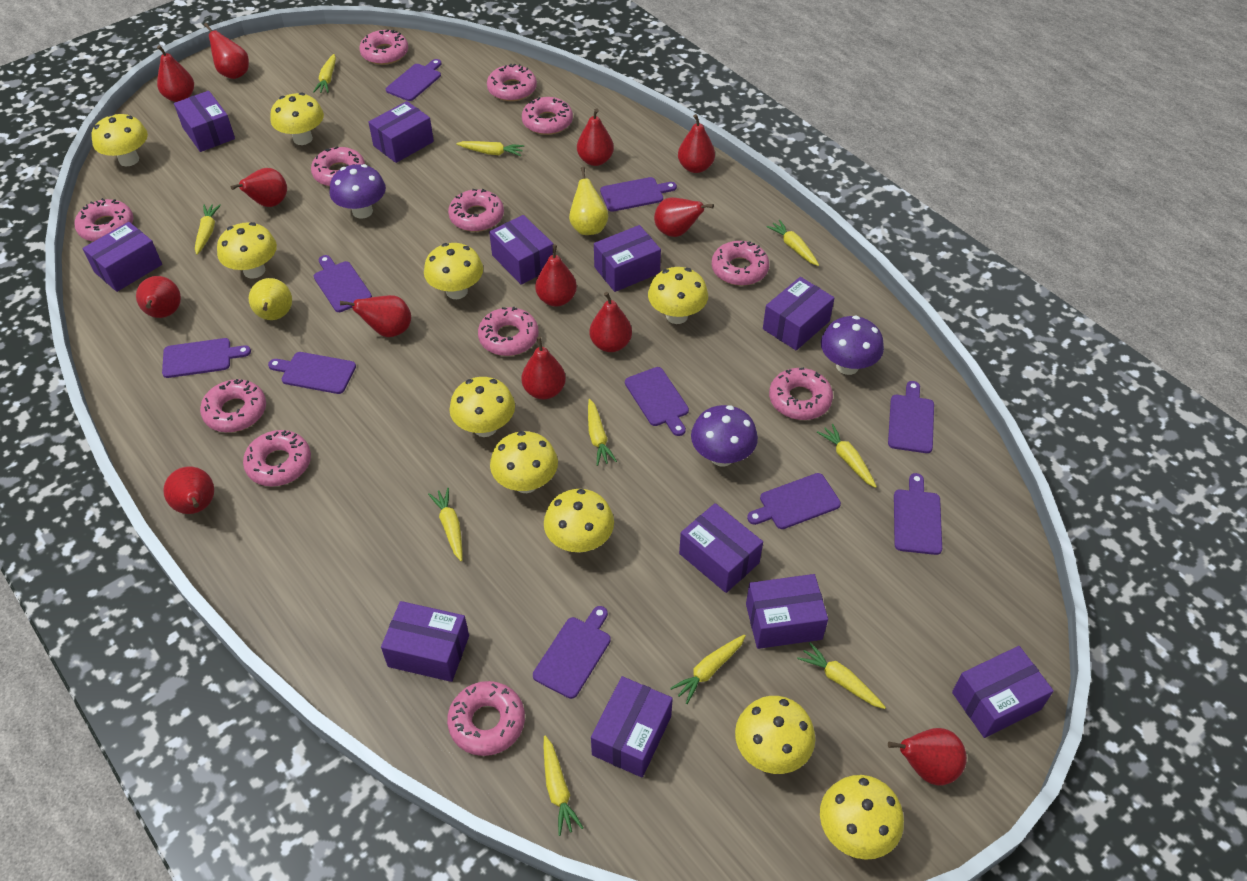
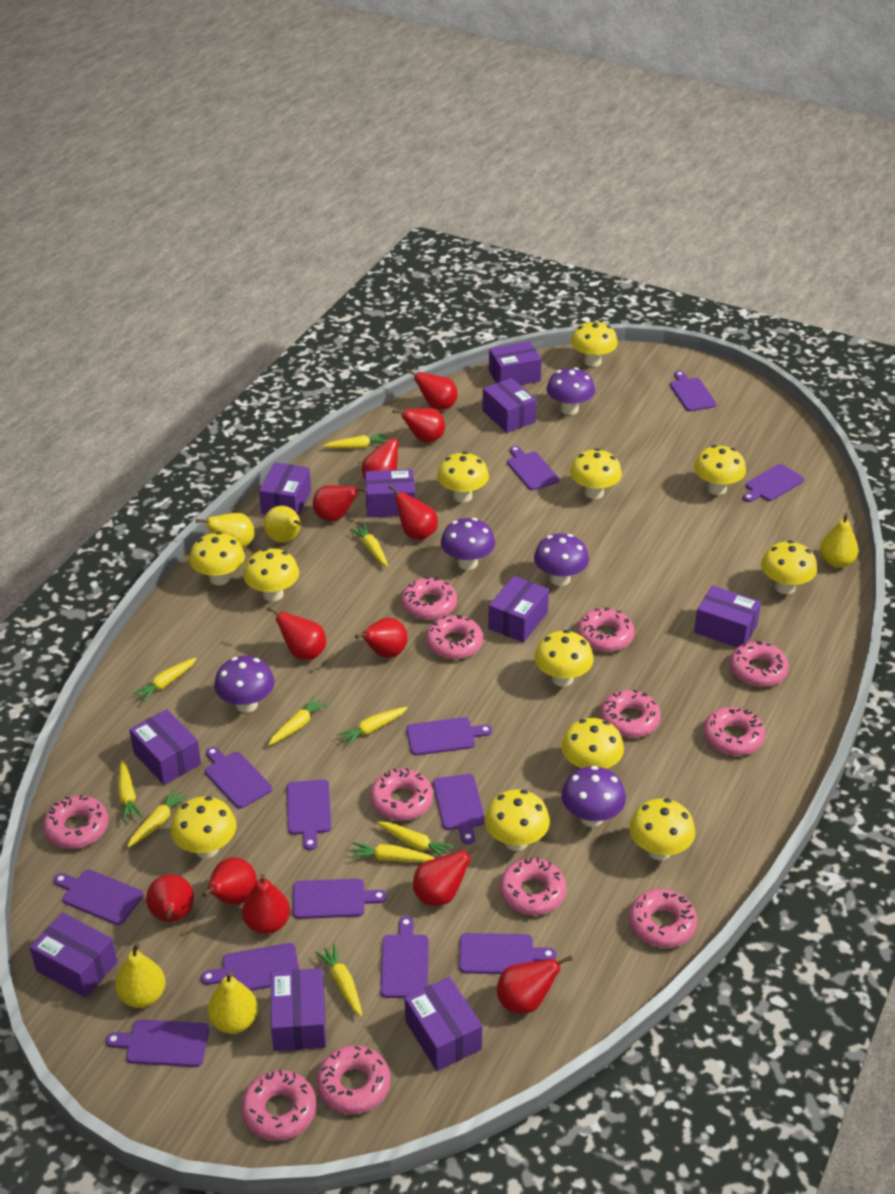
purple box: 11 -> 10
purple cutting board: 10 -> 13
purple mushroom: 3 -> 5
red pear: 13 -> 12
yellow mushroom: 10 -> 12
yellow pear: 2 -> 5

